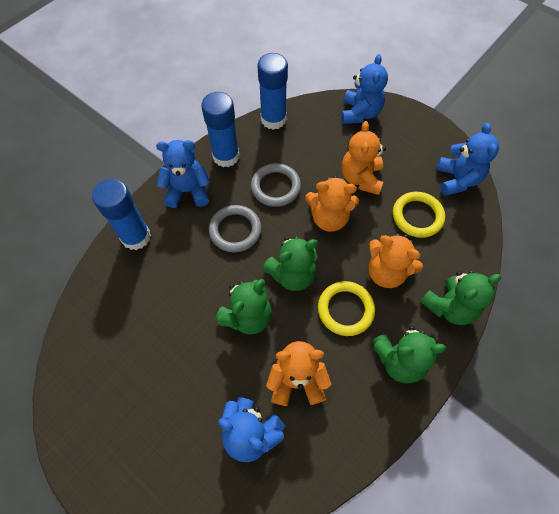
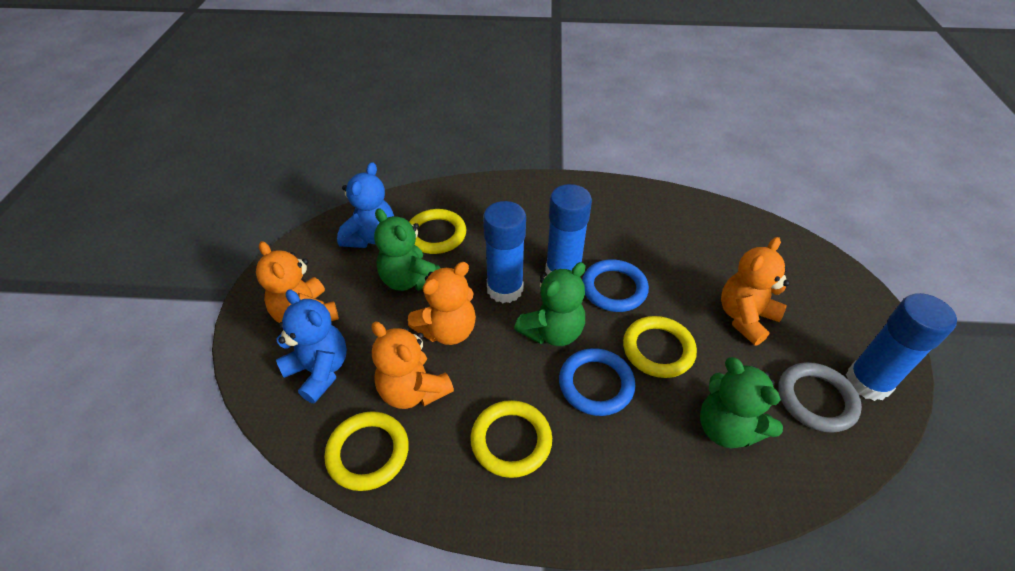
blue ring: 0 -> 2
blue teddy bear: 4 -> 2
green teddy bear: 4 -> 3
grey ring: 2 -> 1
yellow ring: 2 -> 4

